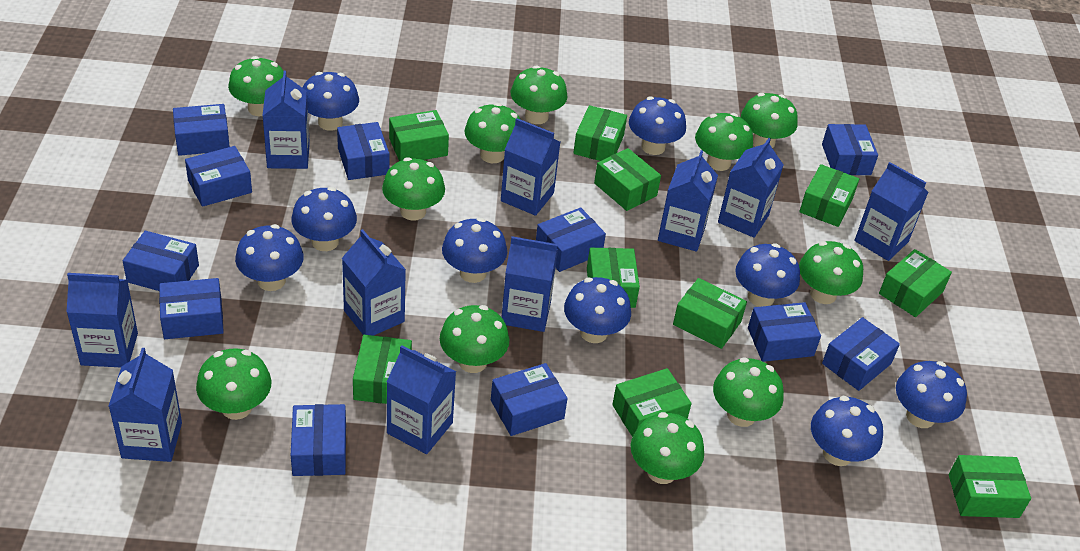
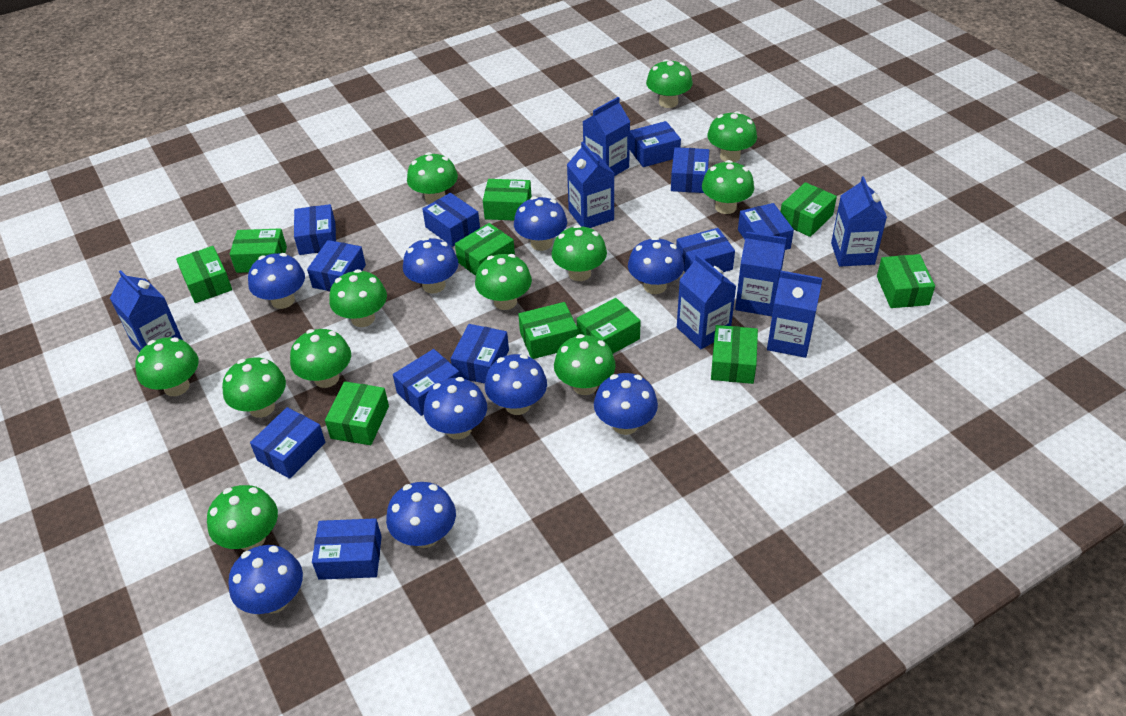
blue carton: 10 -> 7
green mushroom: 11 -> 12

